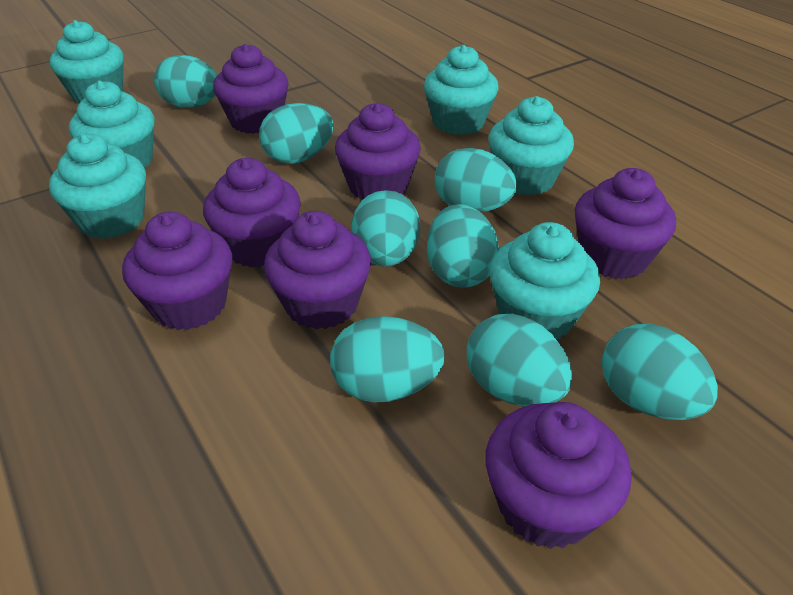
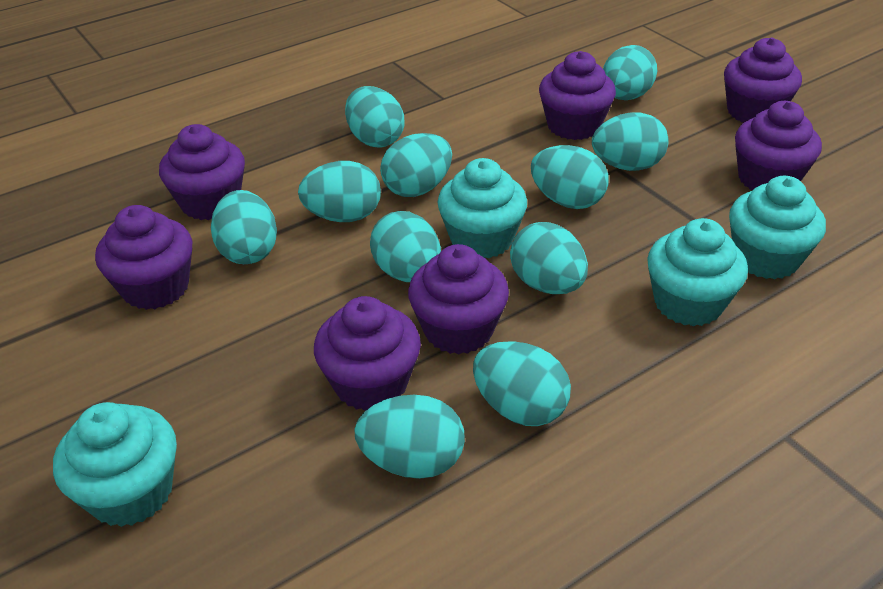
turquoise cupcake: 6 -> 4
turquoise egg: 8 -> 11

